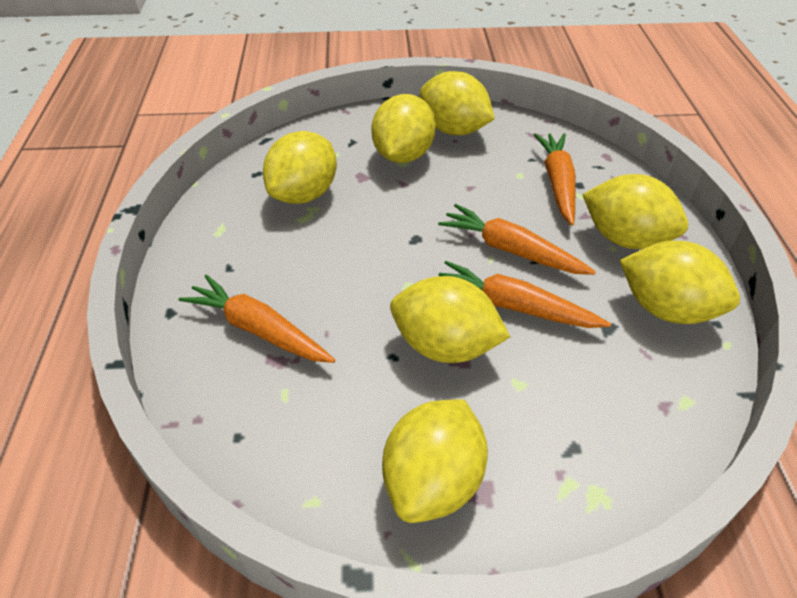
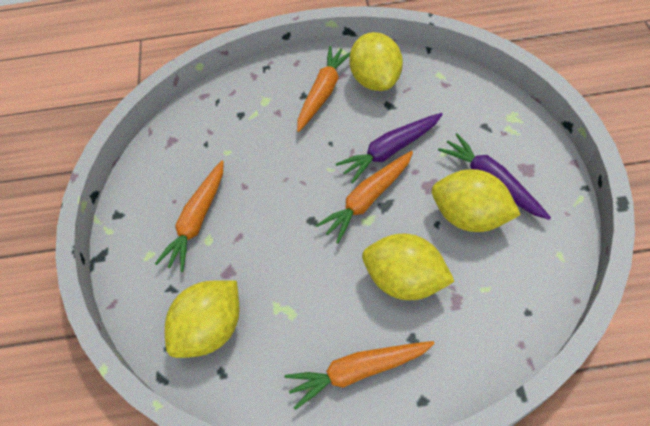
purple carrot: 0 -> 2
yellow lemon: 7 -> 4

